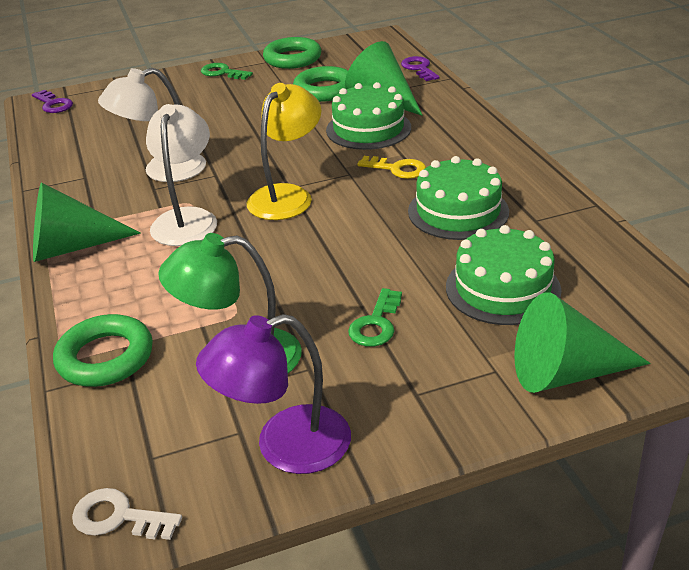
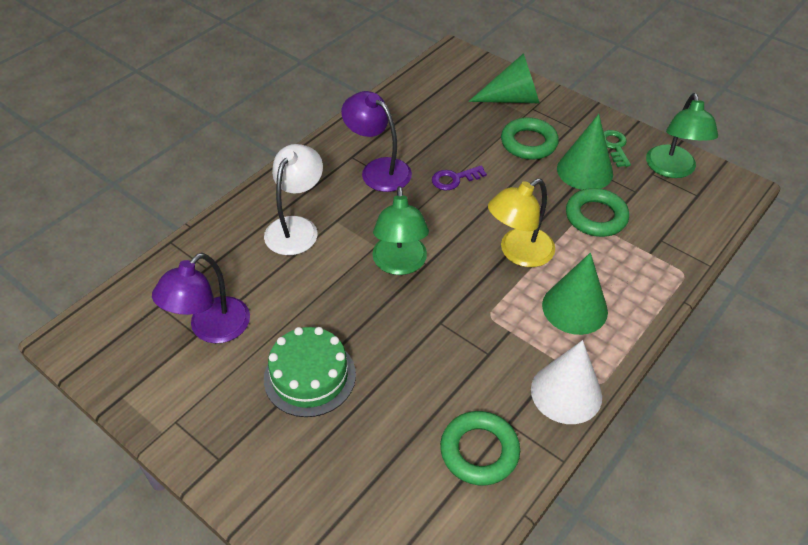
green cake: 3 -> 1
green key: 2 -> 1
green lamp: 1 -> 2
purple key: 2 -> 1
purple lamp: 1 -> 2
white cone: 0 -> 1
white key: 1 -> 0
white lamp: 2 -> 1
yellow key: 1 -> 0

